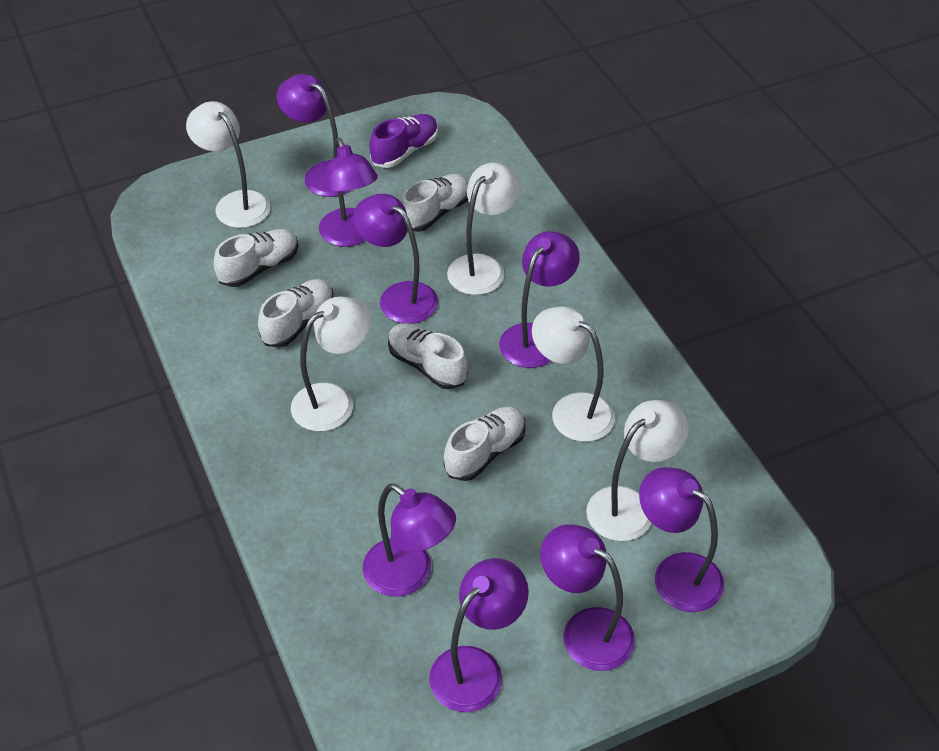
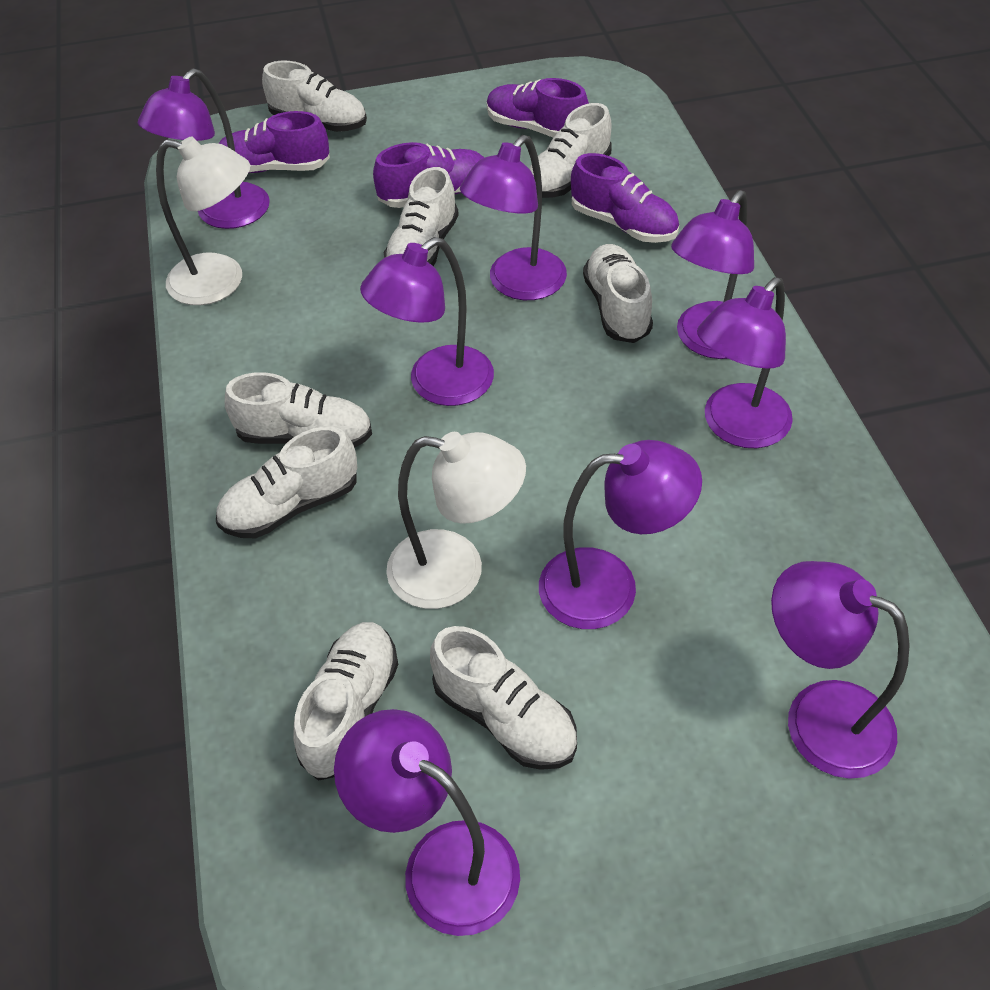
purple shoe: 1 -> 4
white lamp: 5 -> 2
white shoe: 5 -> 8

